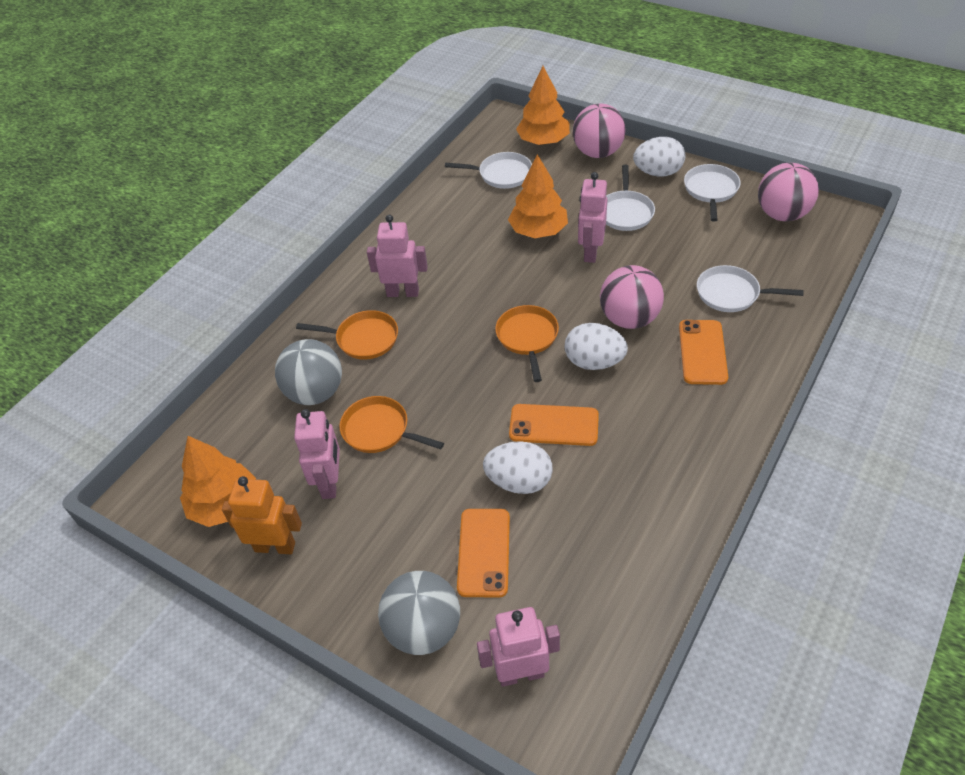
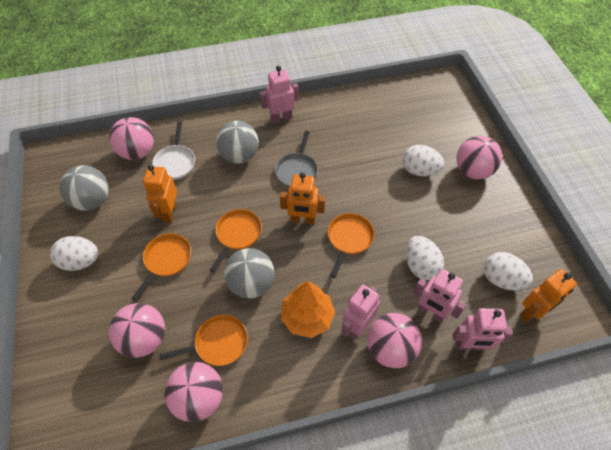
grey ball: 2 -> 3
grey pan: 0 -> 1
orange pan: 3 -> 4
orange phone: 3 -> 0
orange robot: 1 -> 3
orange tree: 3 -> 1
pink ball: 3 -> 5
white egg: 3 -> 4
white pan: 4 -> 1

